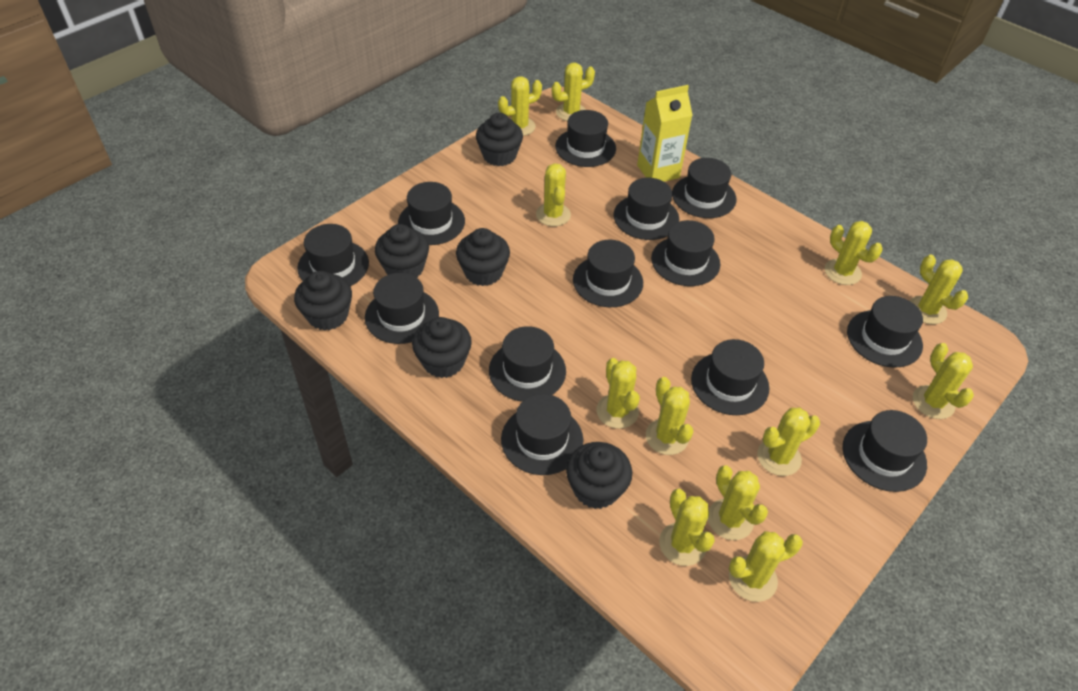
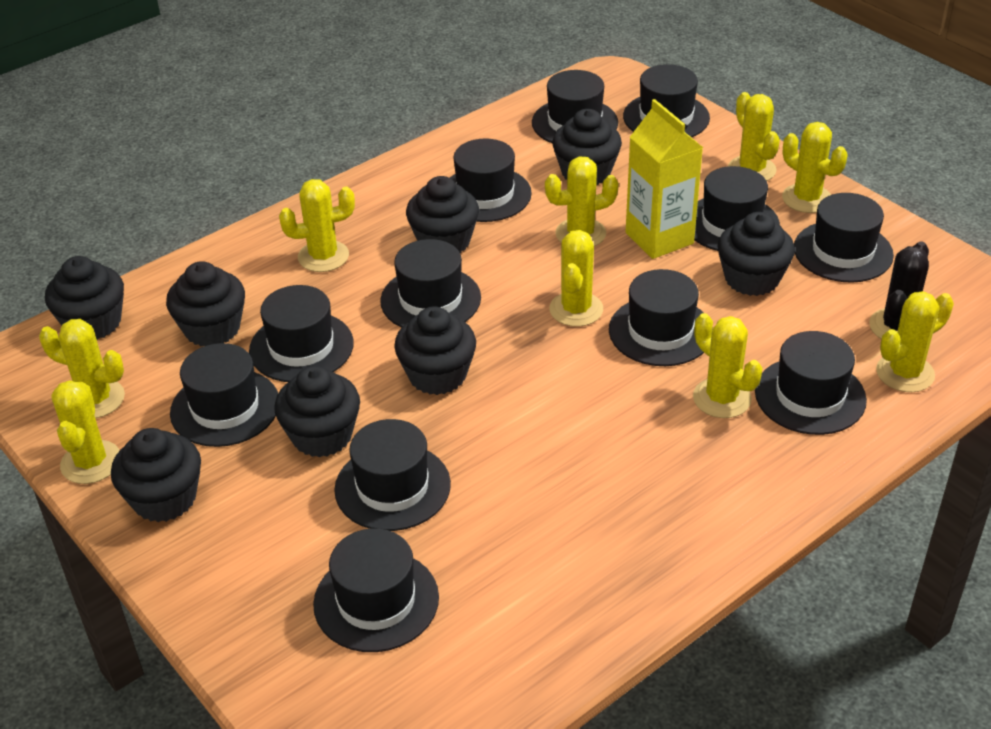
black cactus: 0 -> 1
black cupcake: 6 -> 8
black hat: 13 -> 12
yellow cactus: 12 -> 9

